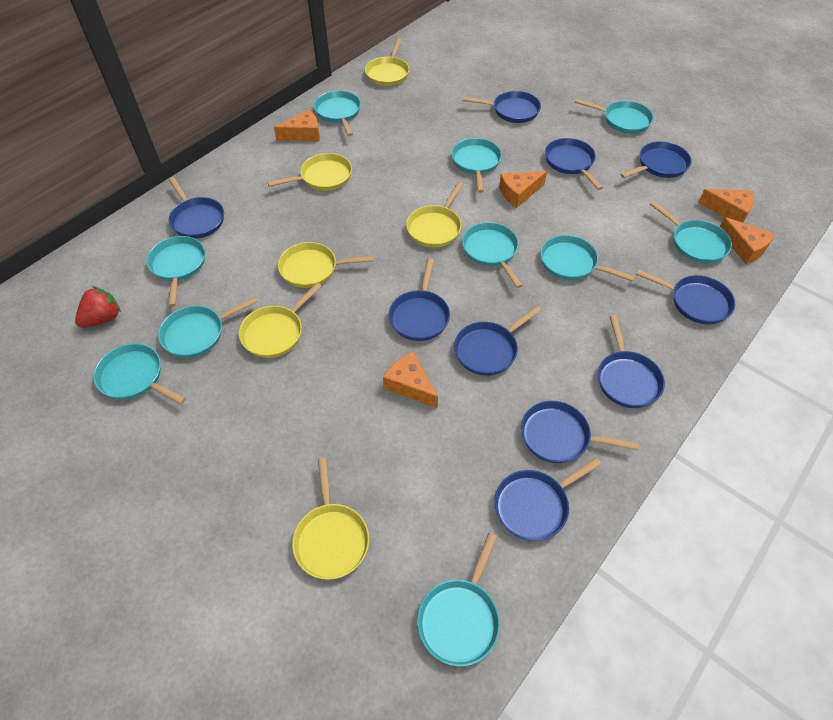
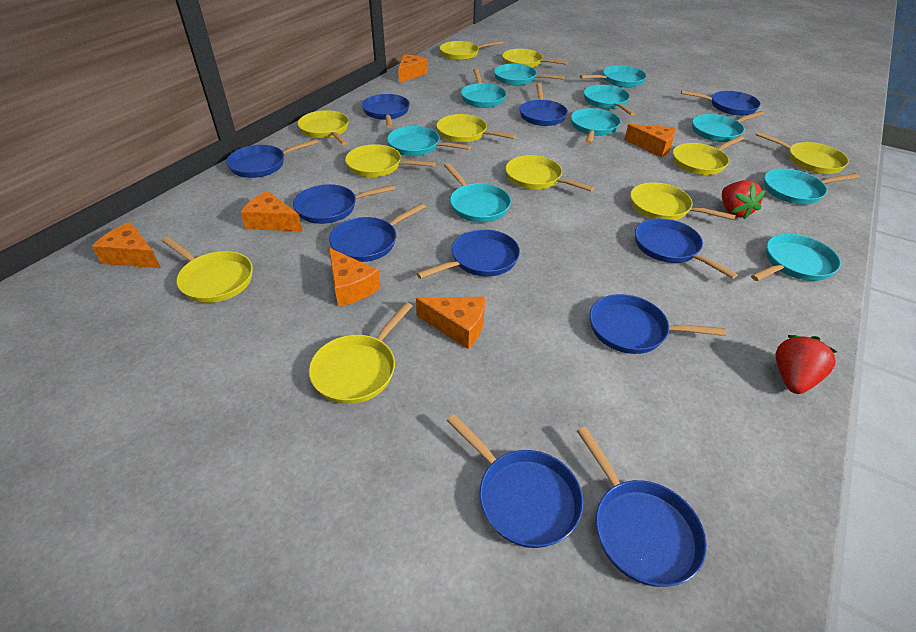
blue pan: 10 -> 11
orange cheese: 5 -> 6
red strawberry: 1 -> 2
yellow pan: 6 -> 11

